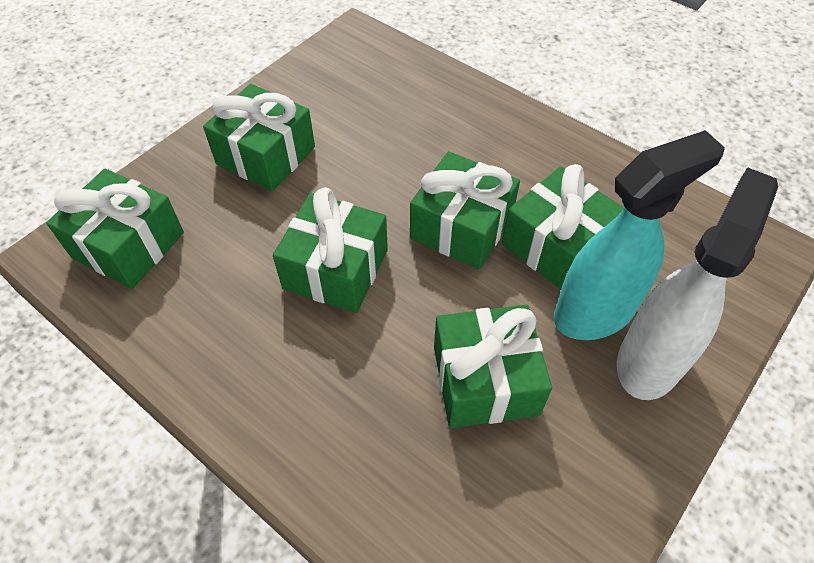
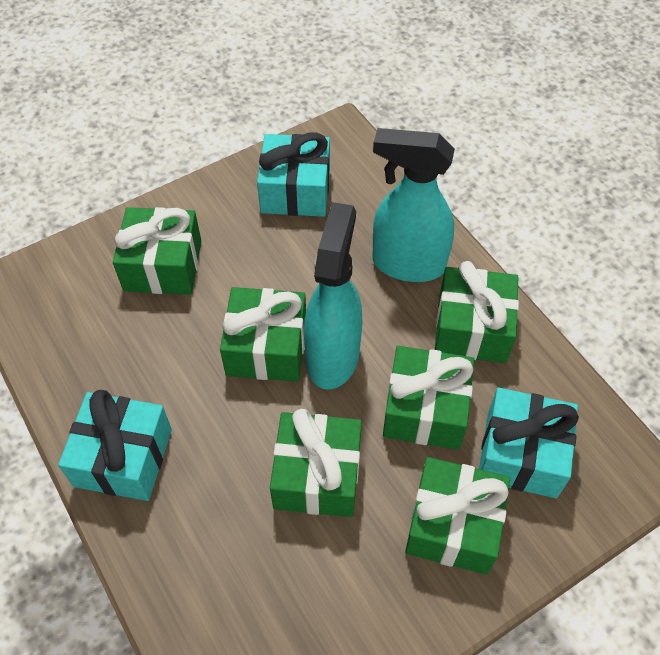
turquoise gift: 0 -> 3
turquoise spray bottle: 1 -> 2
white spray bottle: 1 -> 0

